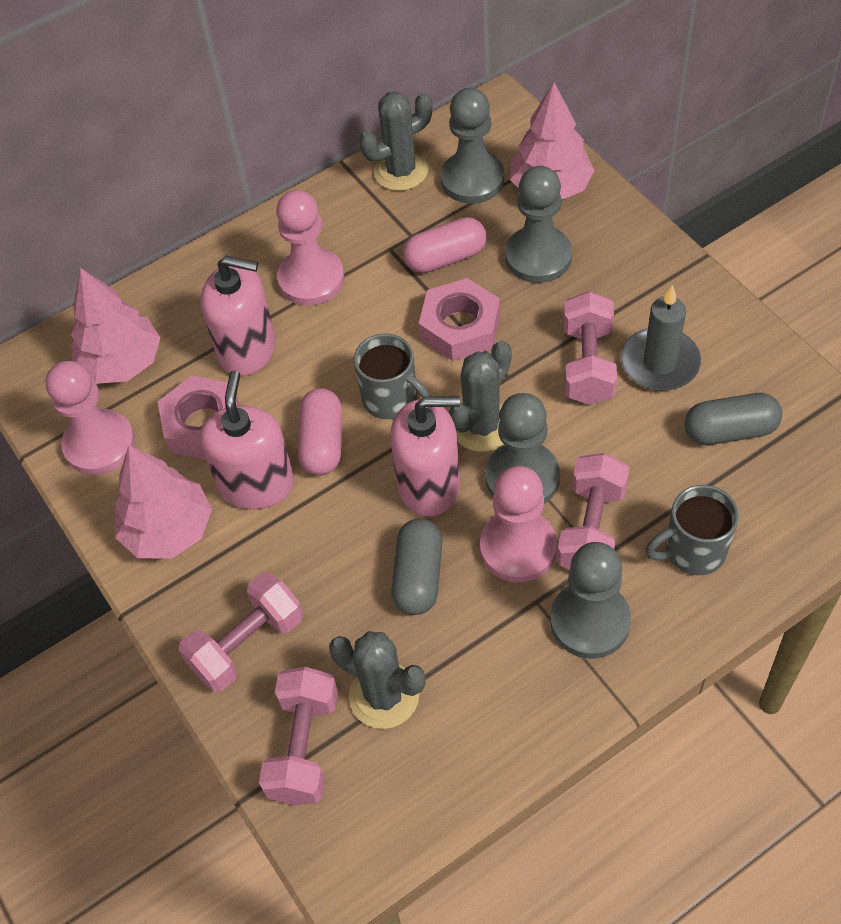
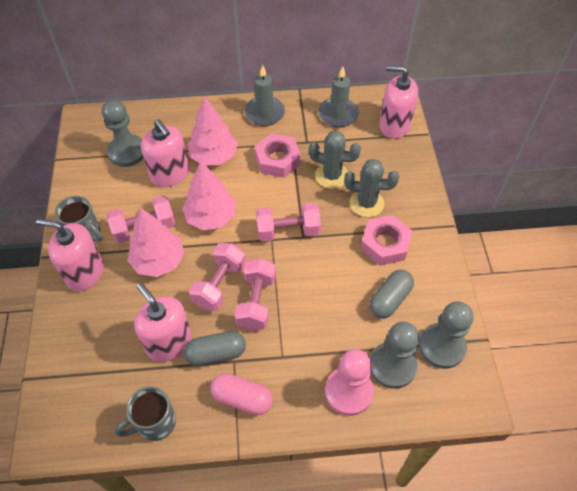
grey cactus: 3 -> 2
grey candle: 1 -> 2
grey pawn: 4 -> 3
pink capsule: 2 -> 1
pink pawn: 3 -> 1
pink soap dispenser: 3 -> 4

